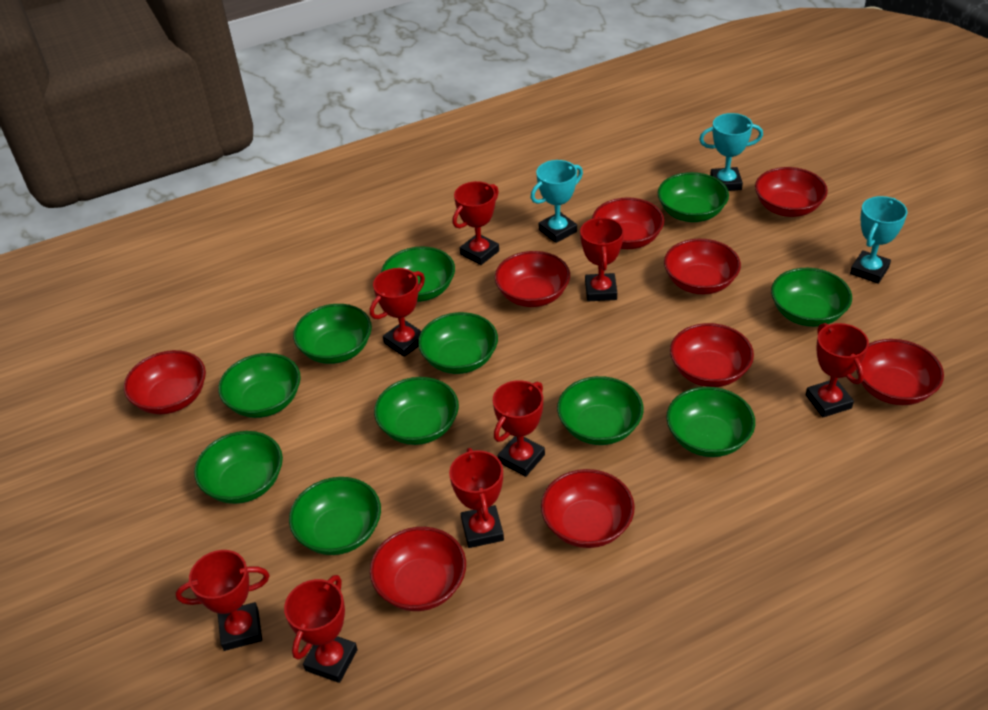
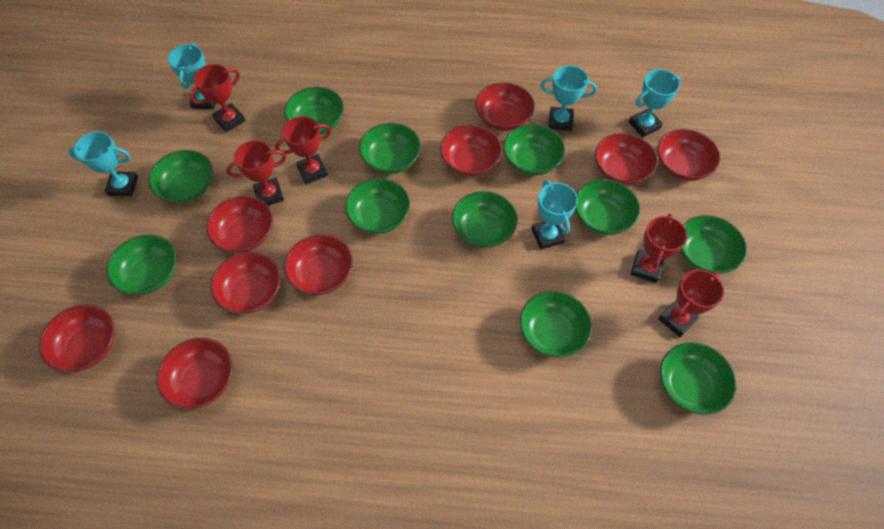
red trophy: 8 -> 5
turquoise trophy: 3 -> 5

